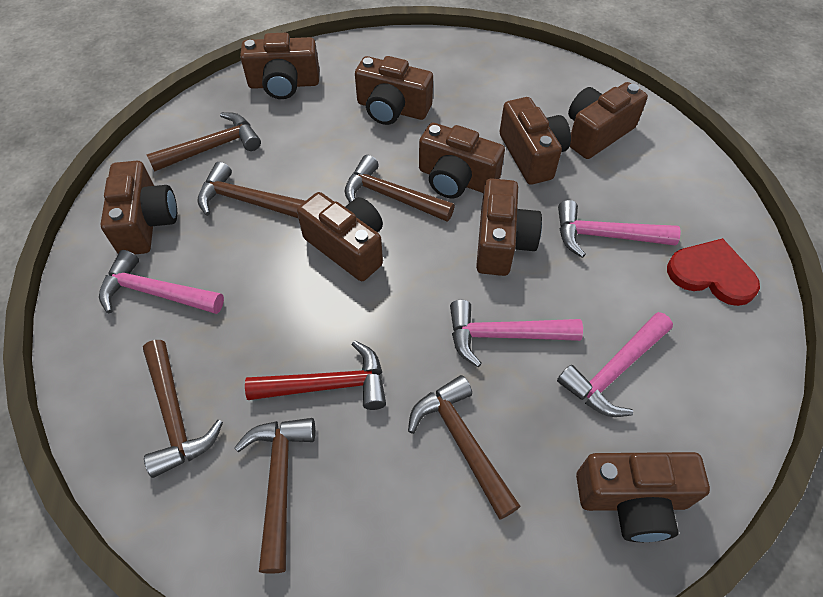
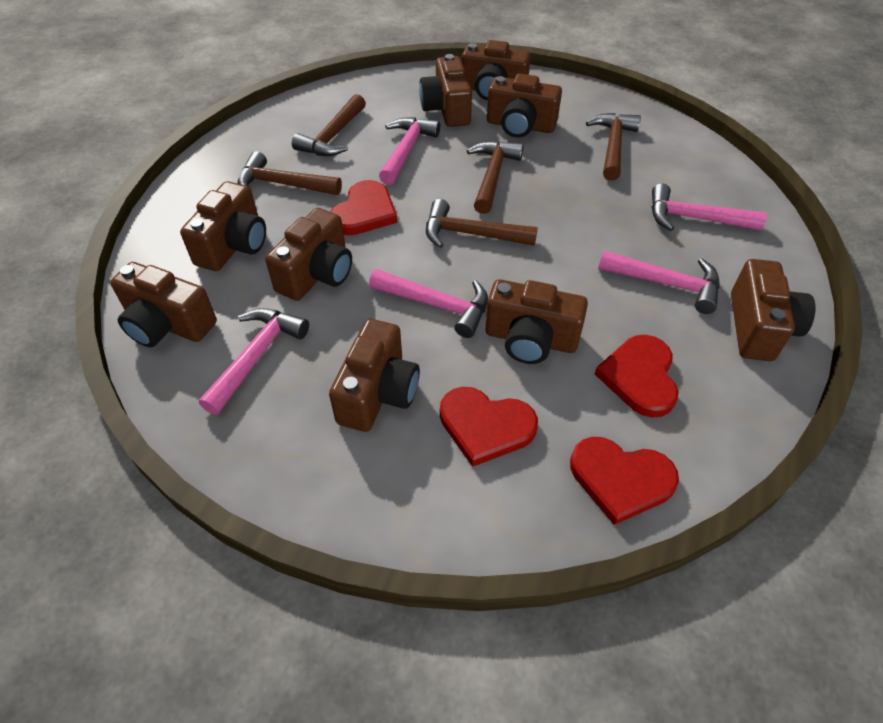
brown hammer: 6 -> 5
pink hammer: 4 -> 5
red hammer: 1 -> 0
red heart: 1 -> 4

